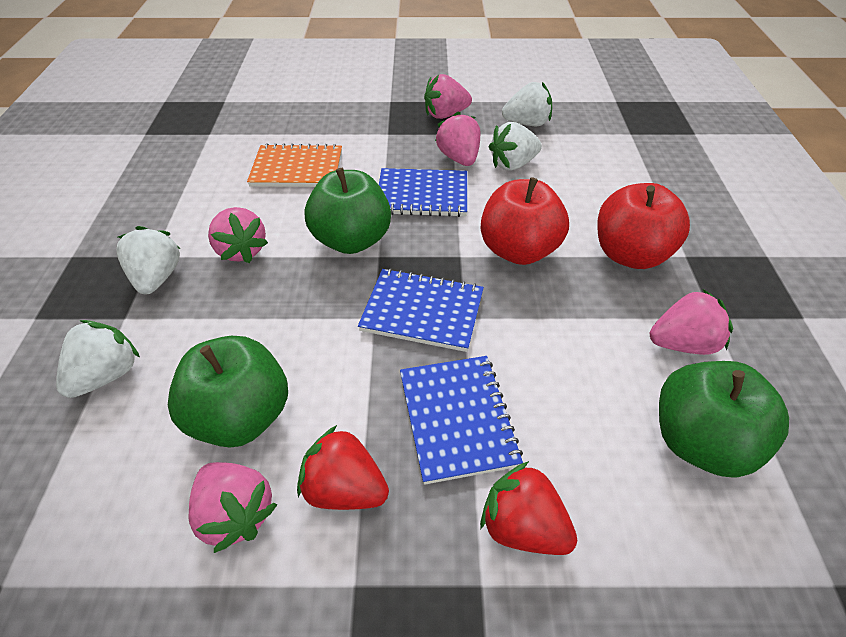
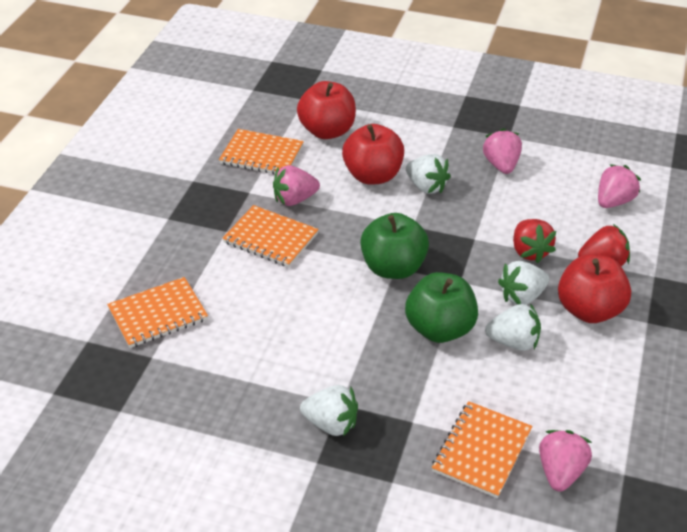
blue notebook: 3 -> 0
green apple: 3 -> 2
orange notebook: 1 -> 4
pink strawberry: 5 -> 4
red apple: 2 -> 3

